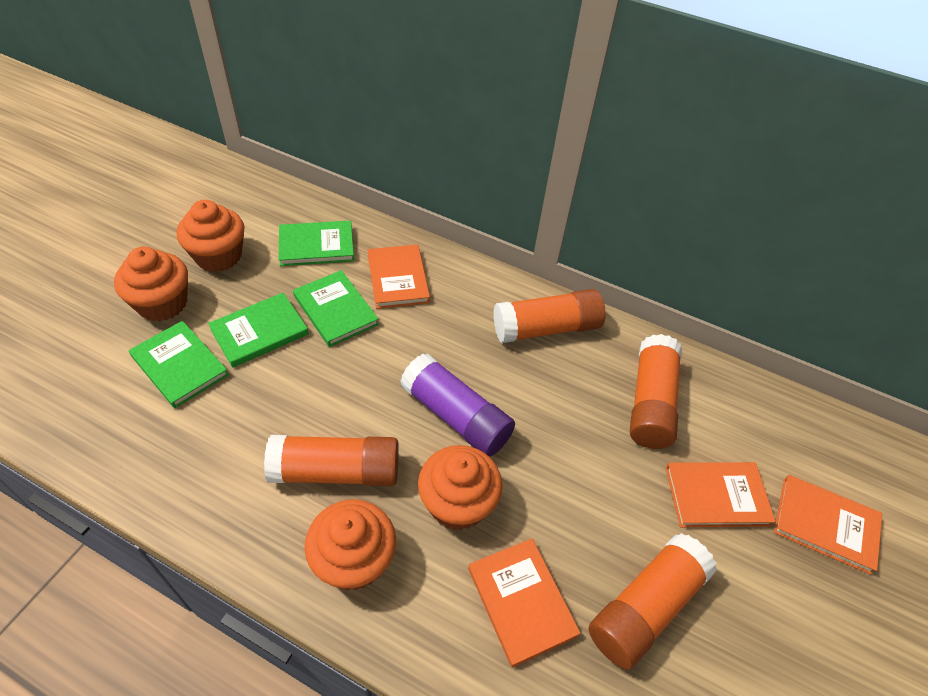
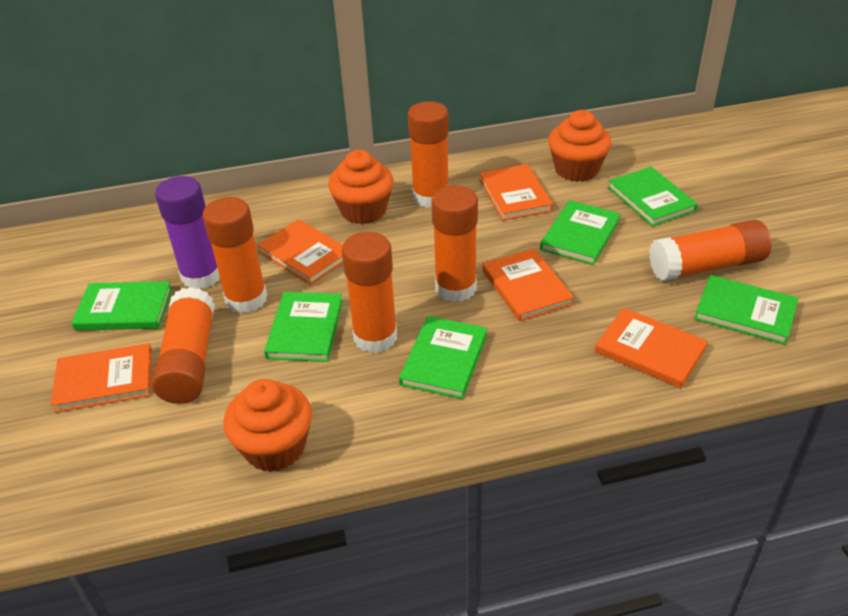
green book: 4 -> 6
orange book: 4 -> 5
orange cupcake: 4 -> 3
orange glue stick: 4 -> 6

